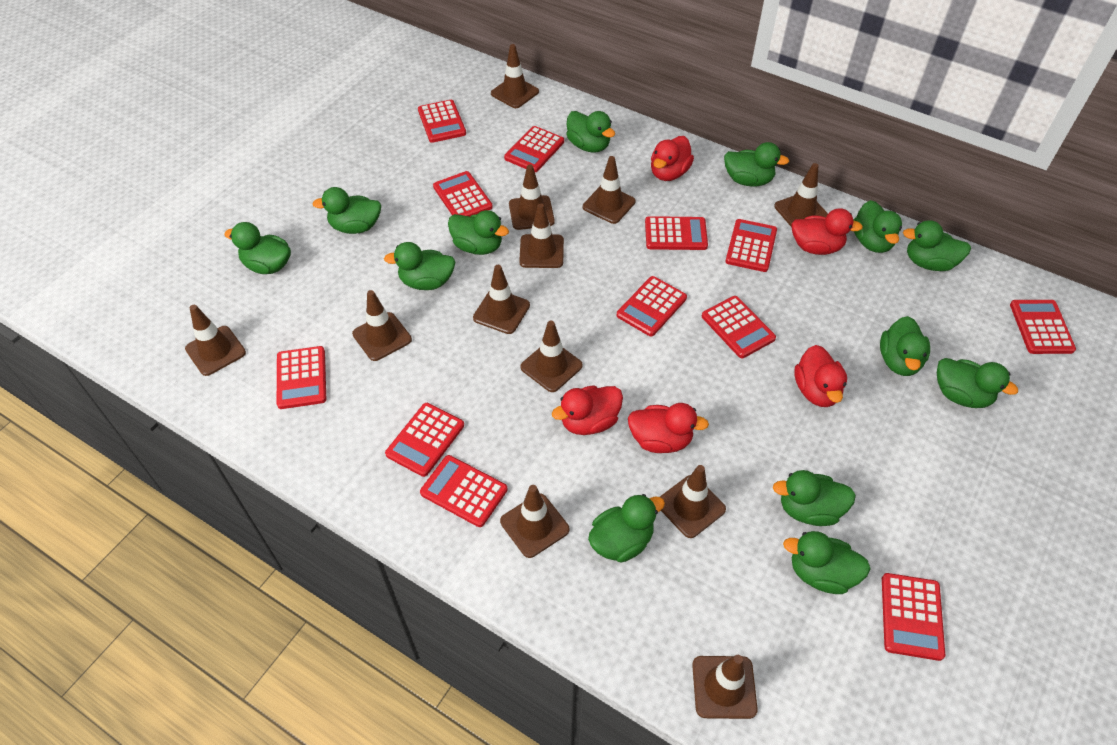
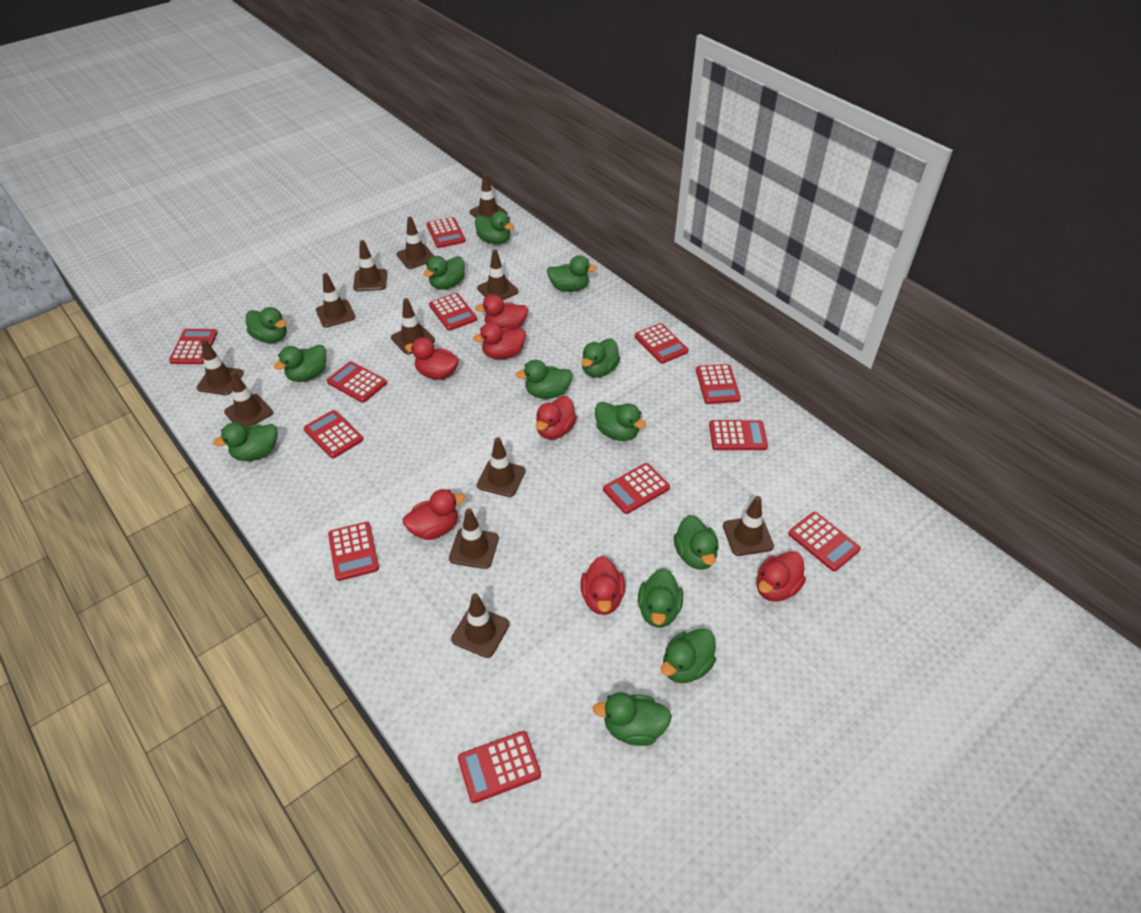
red duck: 5 -> 7

